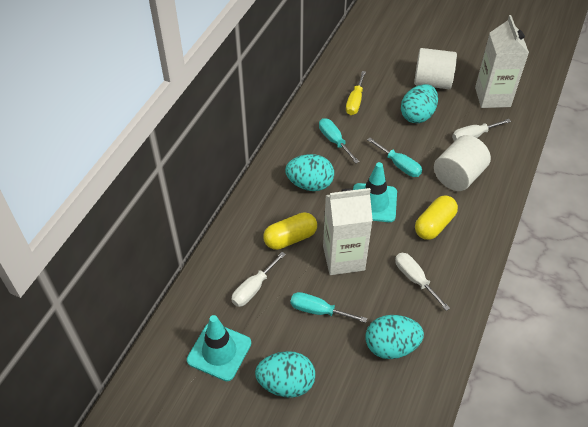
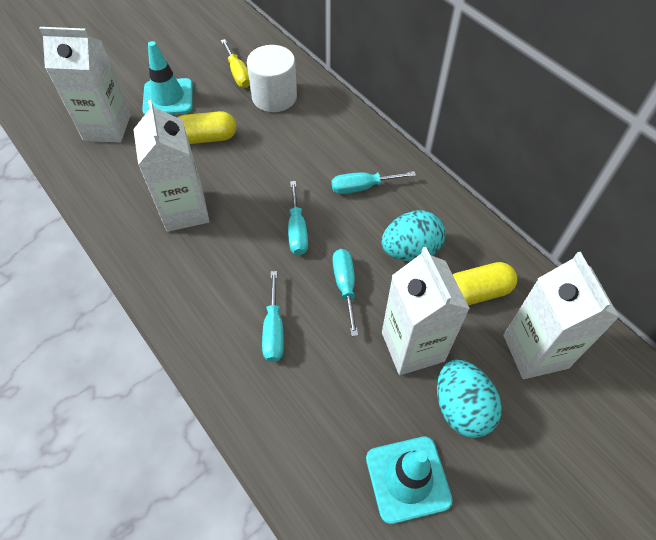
turquoise egg: 4 -> 2
turquoise screwdriver: 3 -> 4
white carton: 2 -> 4
white cylinder: 2 -> 1
white screwdriver: 3 -> 0

